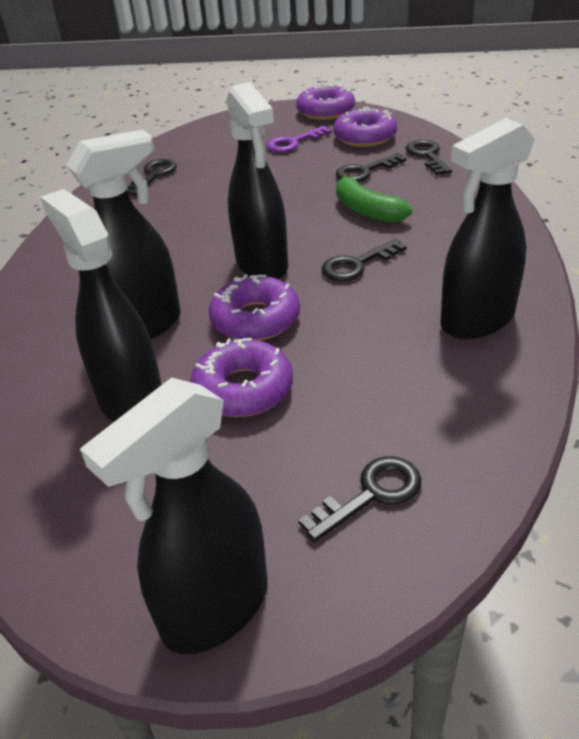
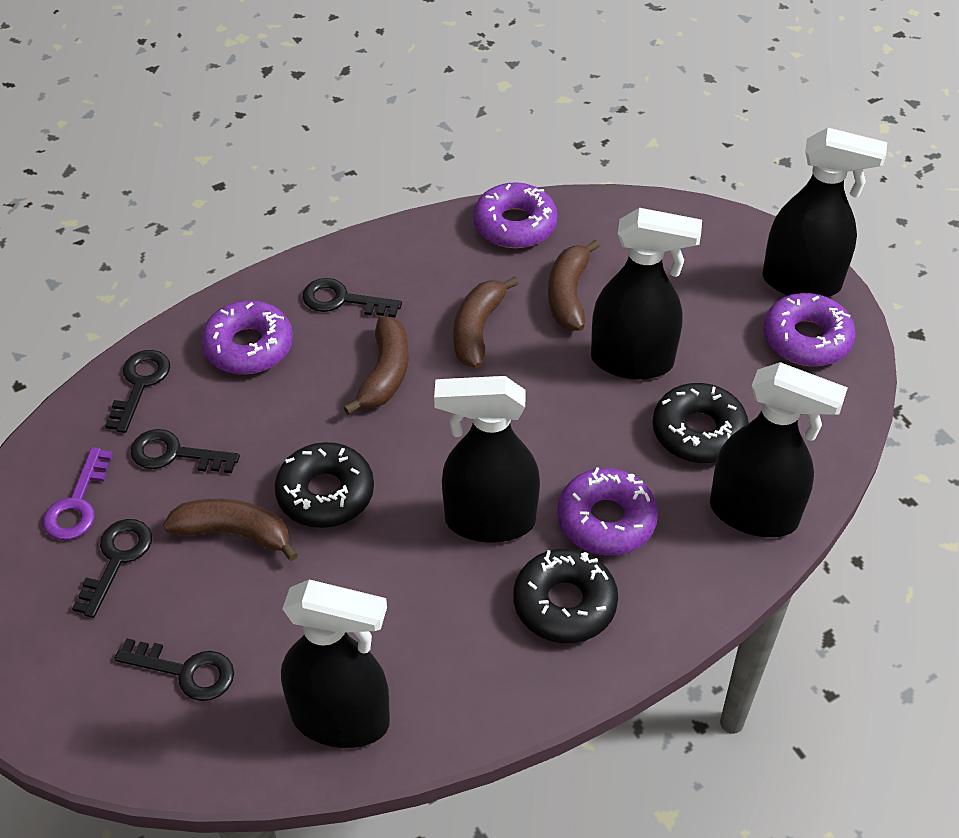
black donut: 0 -> 3
brown banana: 0 -> 4
green banana: 1 -> 0

